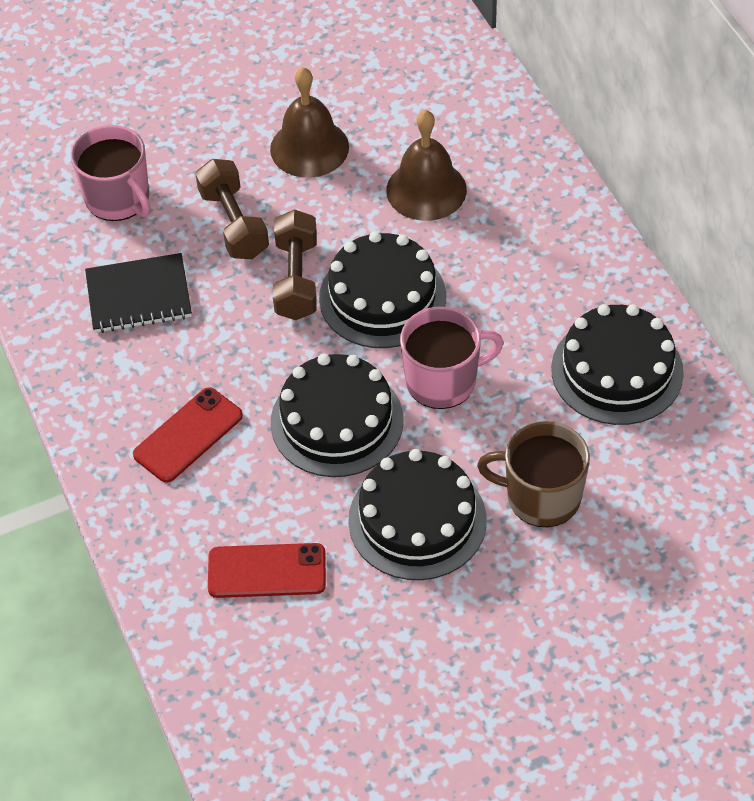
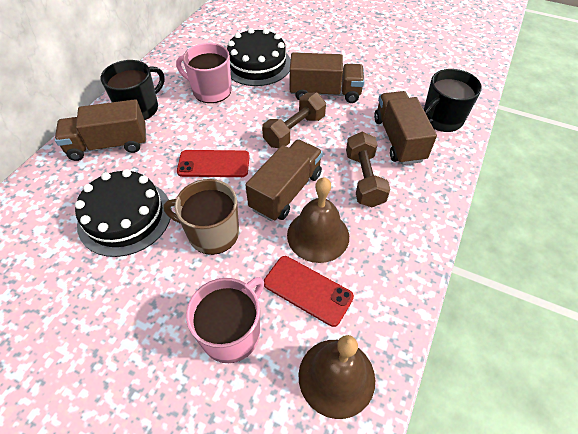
black cake: 4 -> 2
black mug: 0 -> 2
black notebook: 1 -> 0
brown truck: 0 -> 4

